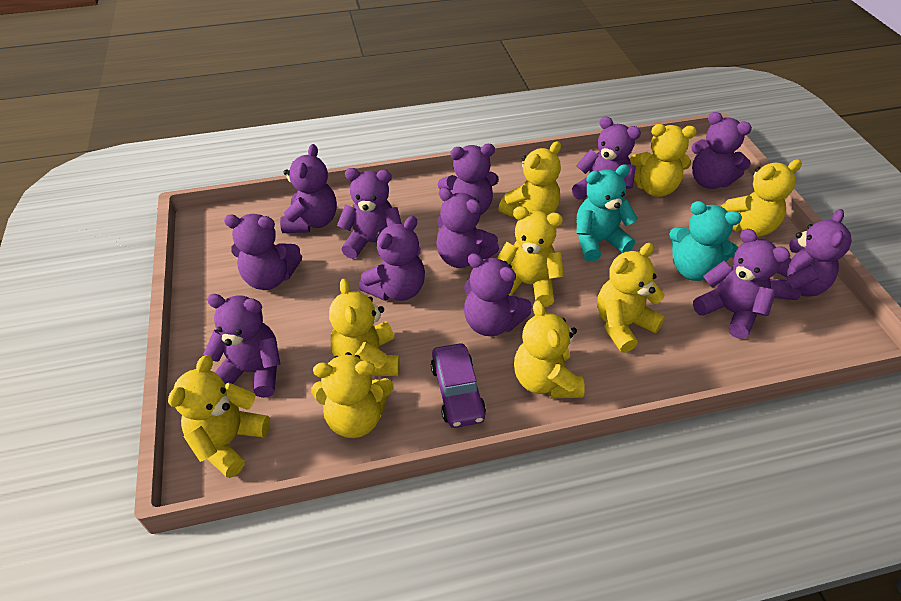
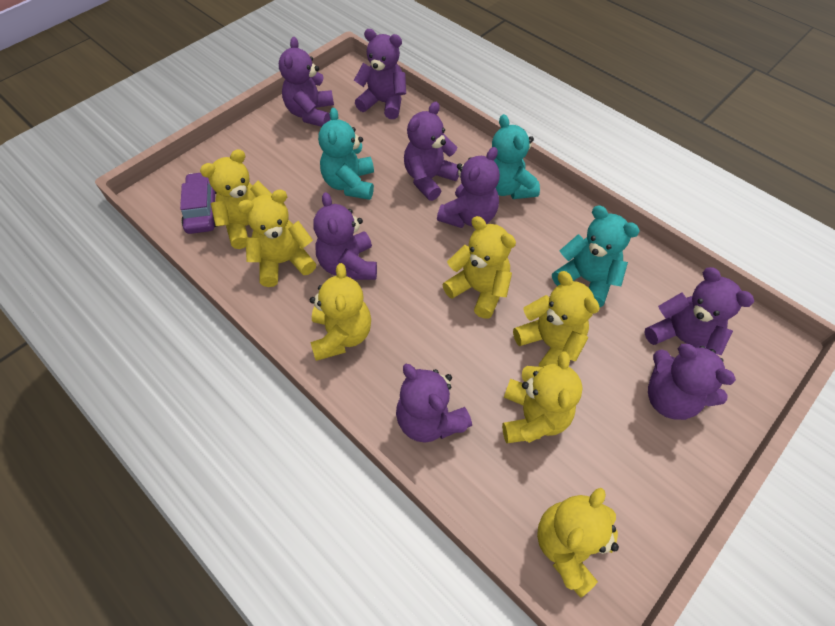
purple teddy bear: 12 -> 8
turquoise teddy bear: 2 -> 3
yellow teddy bear: 9 -> 7

